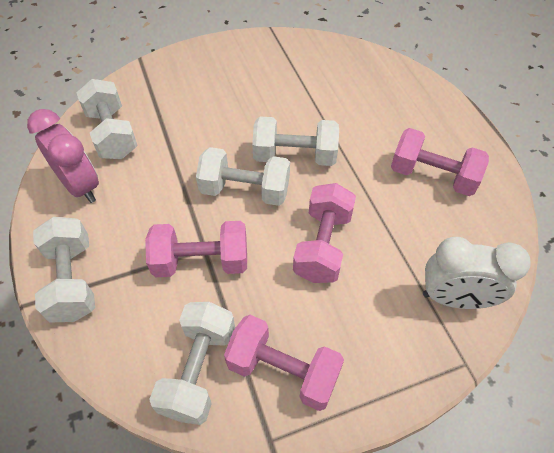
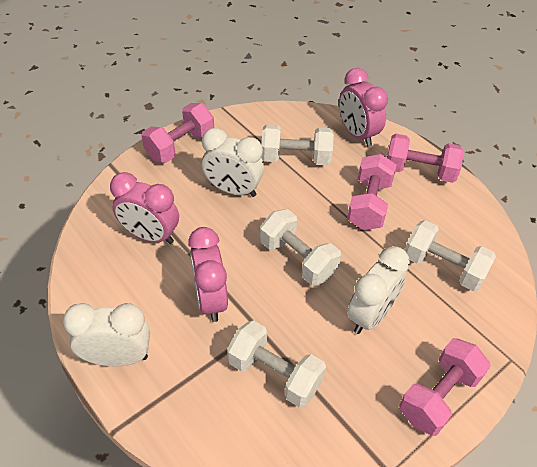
pink clock: 1 -> 3
white clock: 1 -> 3
white dumbbell: 5 -> 4

